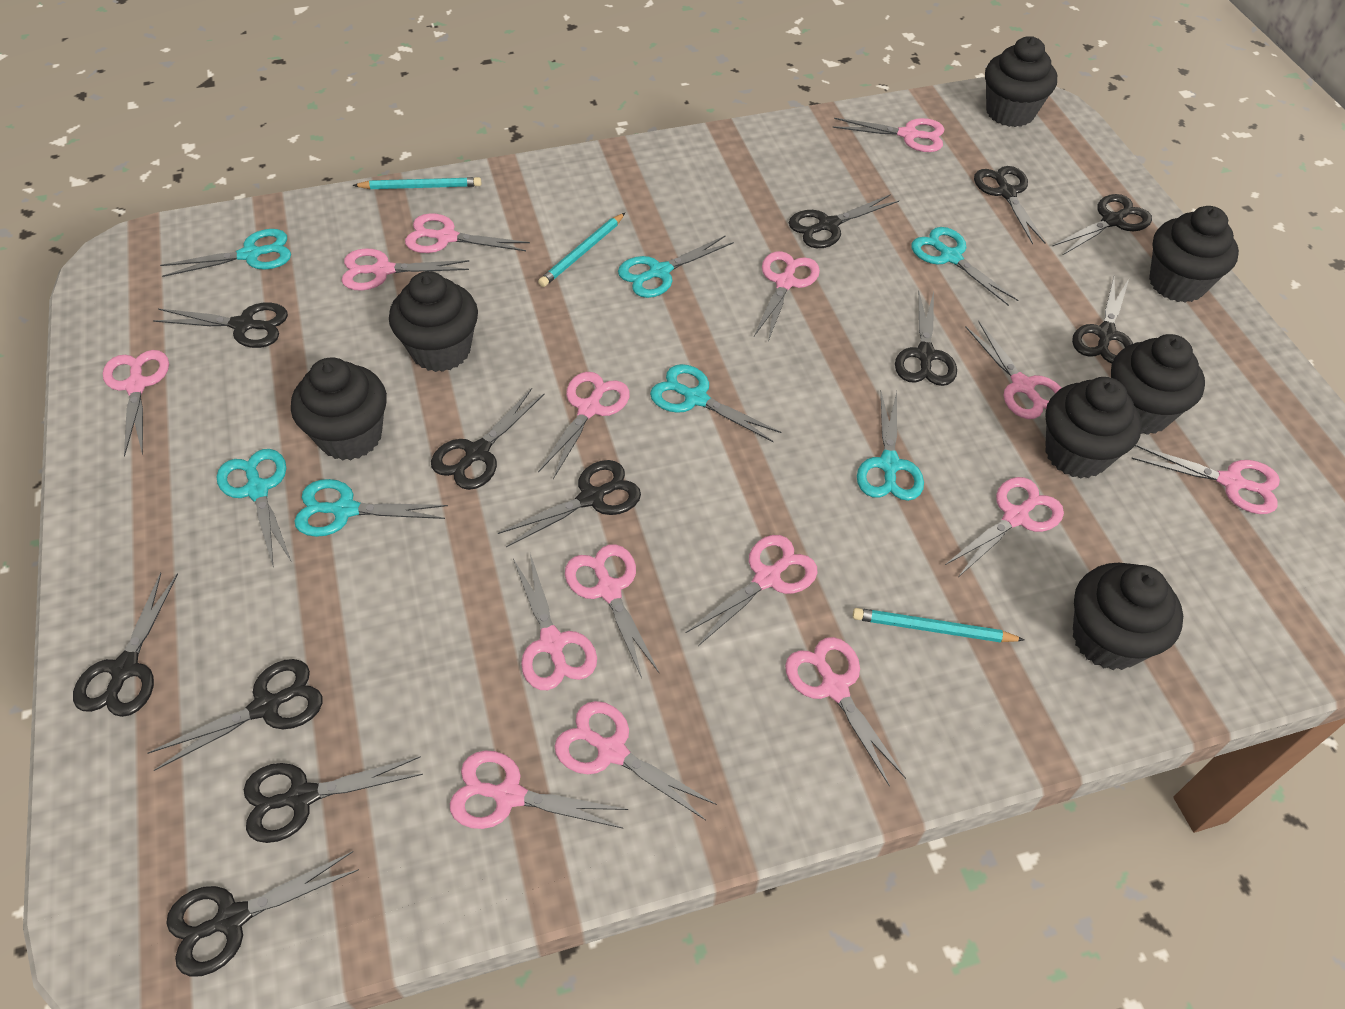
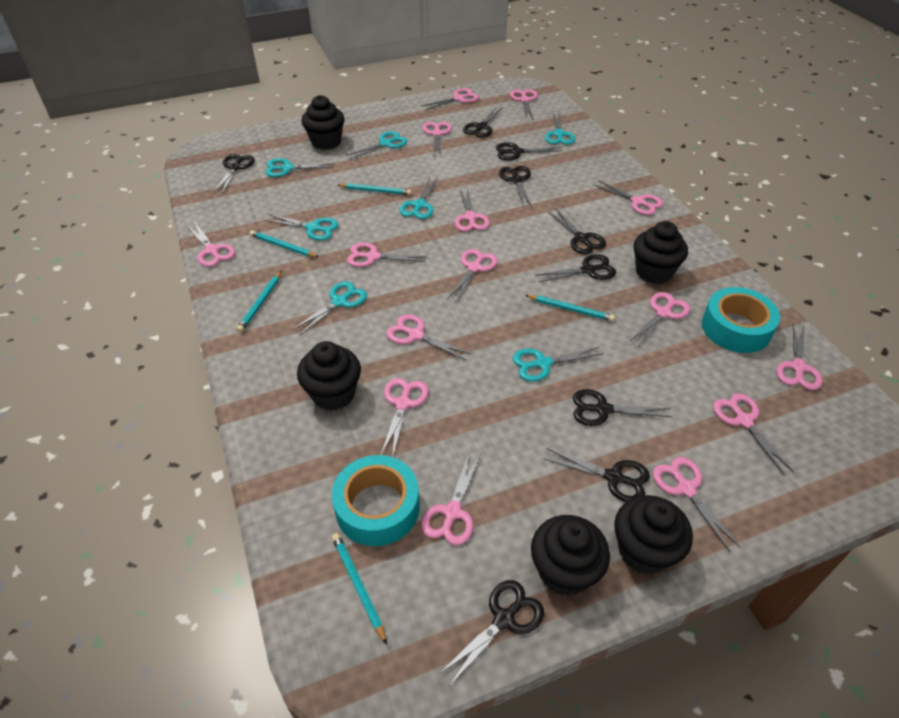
black cupcake: 7 -> 5
black scissors: 12 -> 9
turquoise pencil: 3 -> 5
turquoise tape: 0 -> 2

